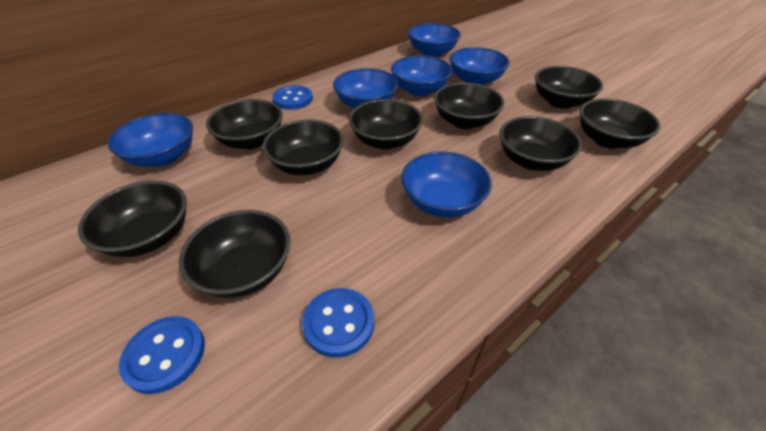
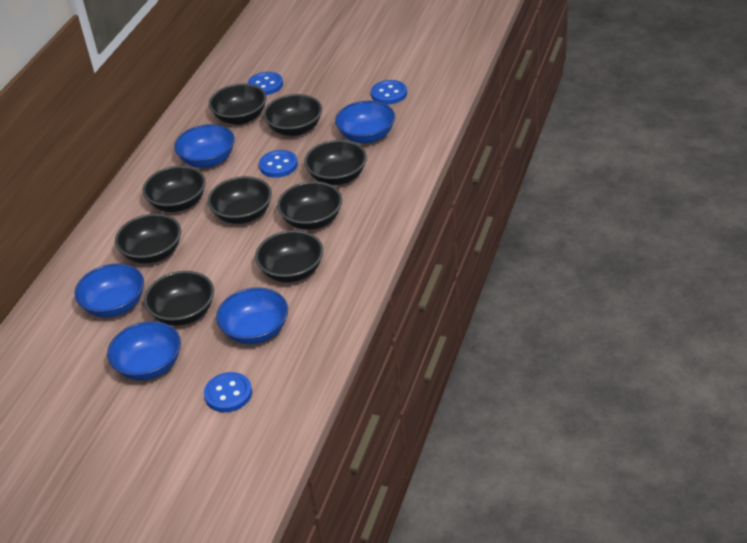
blue bowl: 6 -> 5
blue button: 3 -> 4

